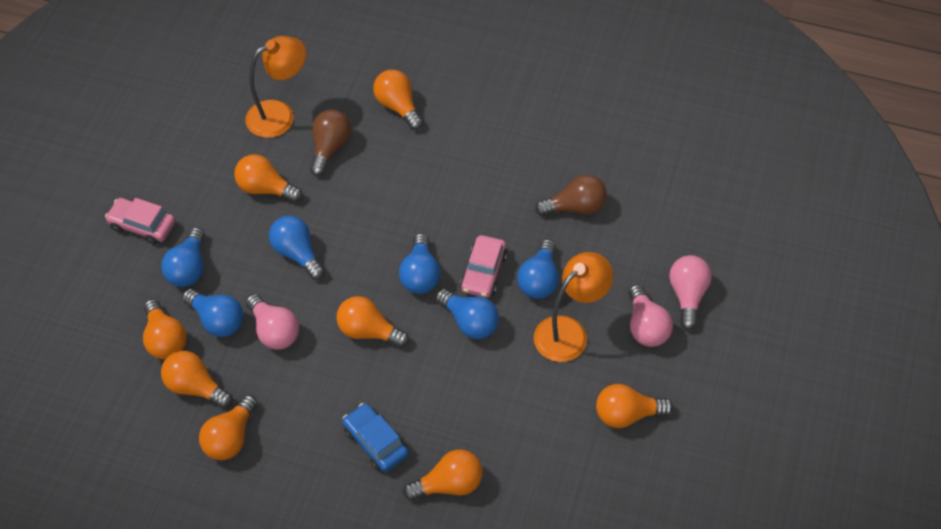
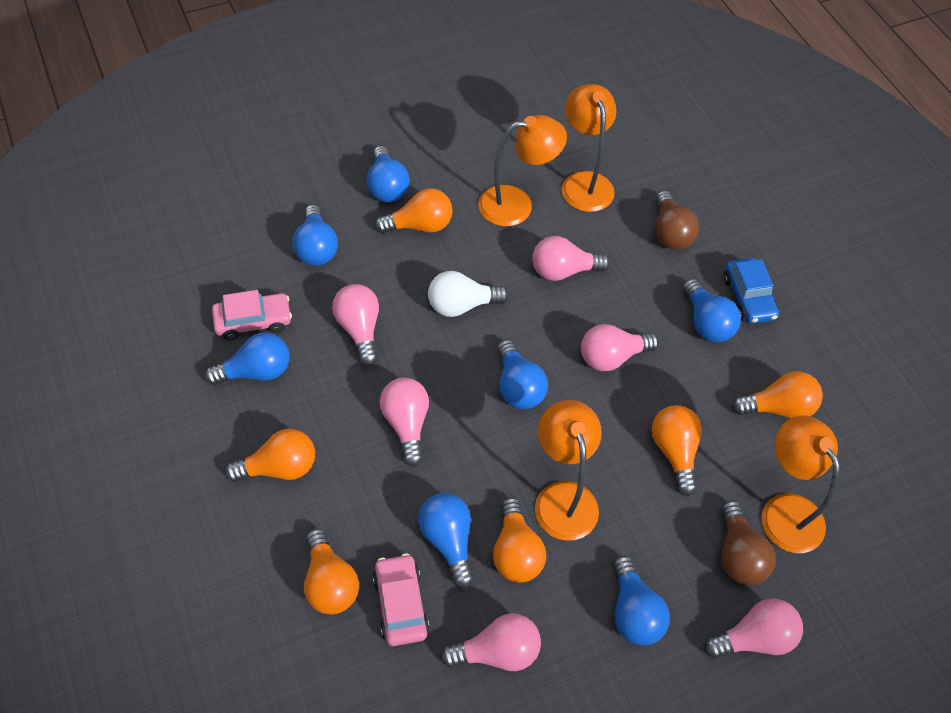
blue light bulb: 6 -> 7
orange lamp: 2 -> 4
orange light bulb: 8 -> 6
pink light bulb: 3 -> 6
white light bulb: 0 -> 1

